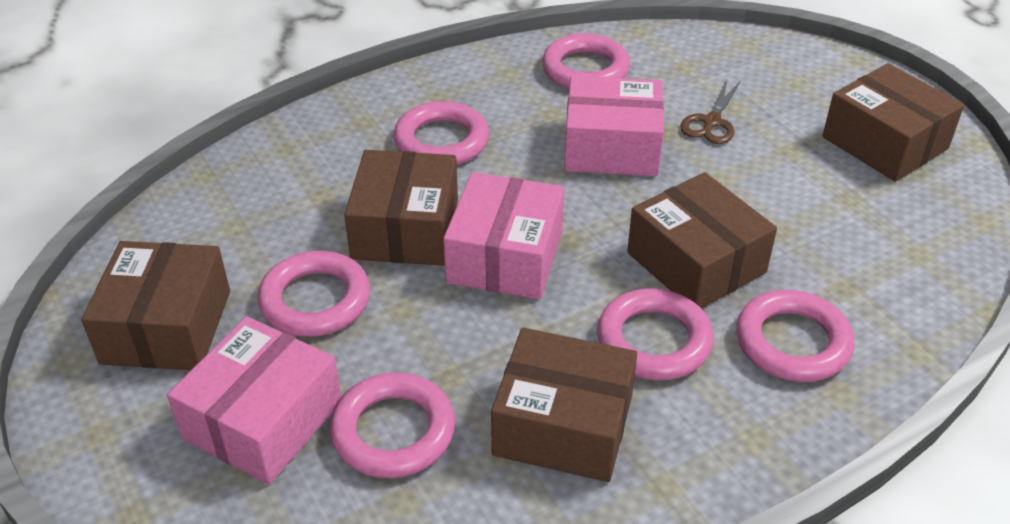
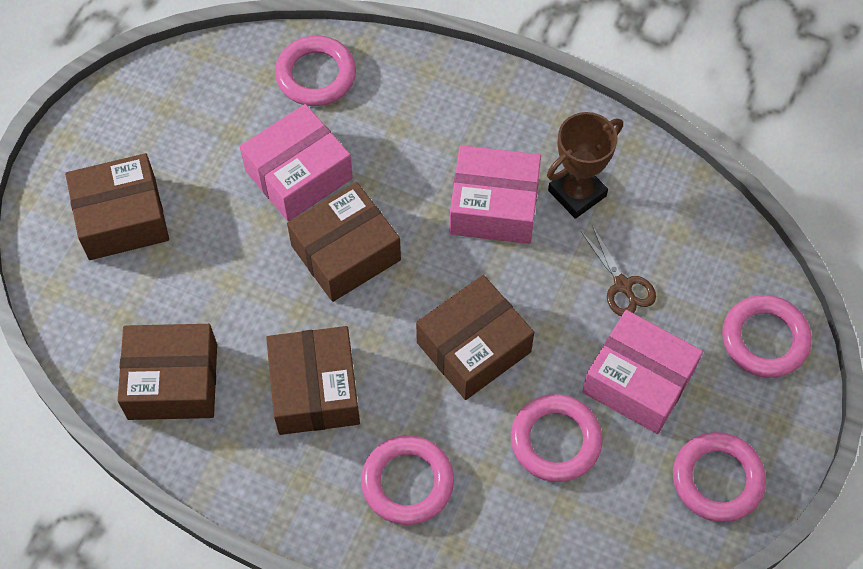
brown trophy: 0 -> 1
pink ring: 6 -> 5

